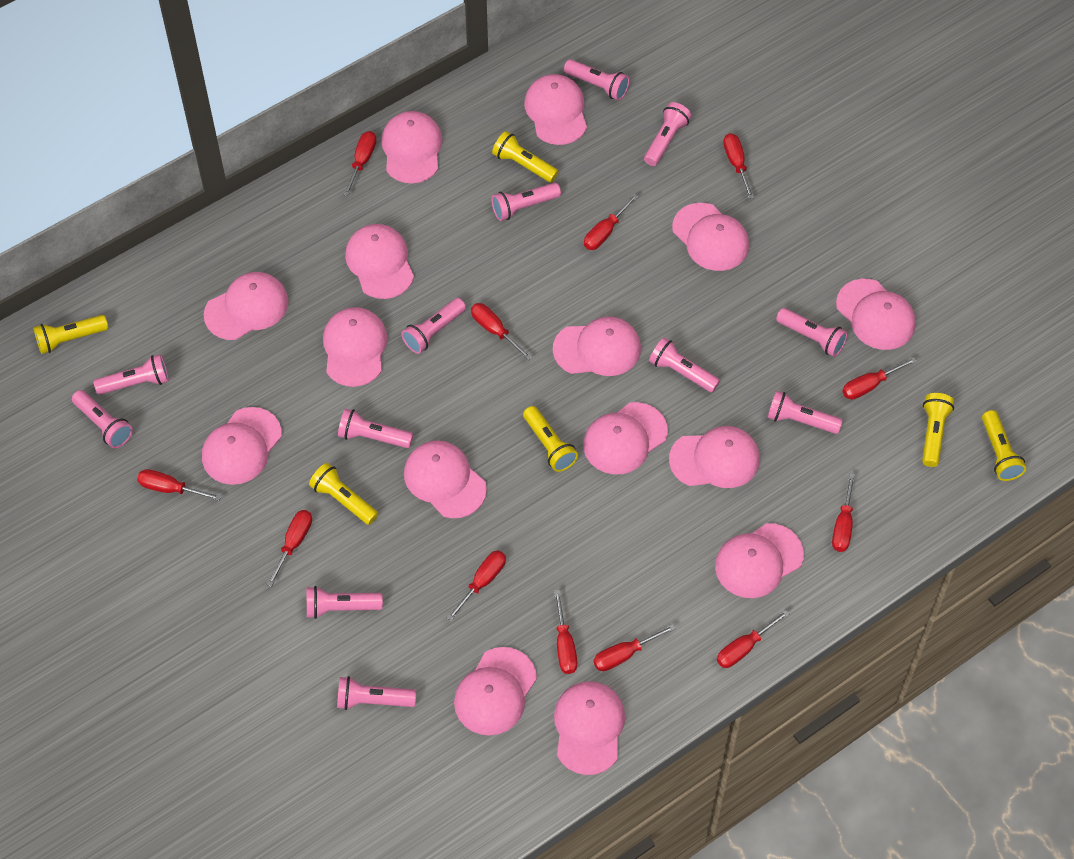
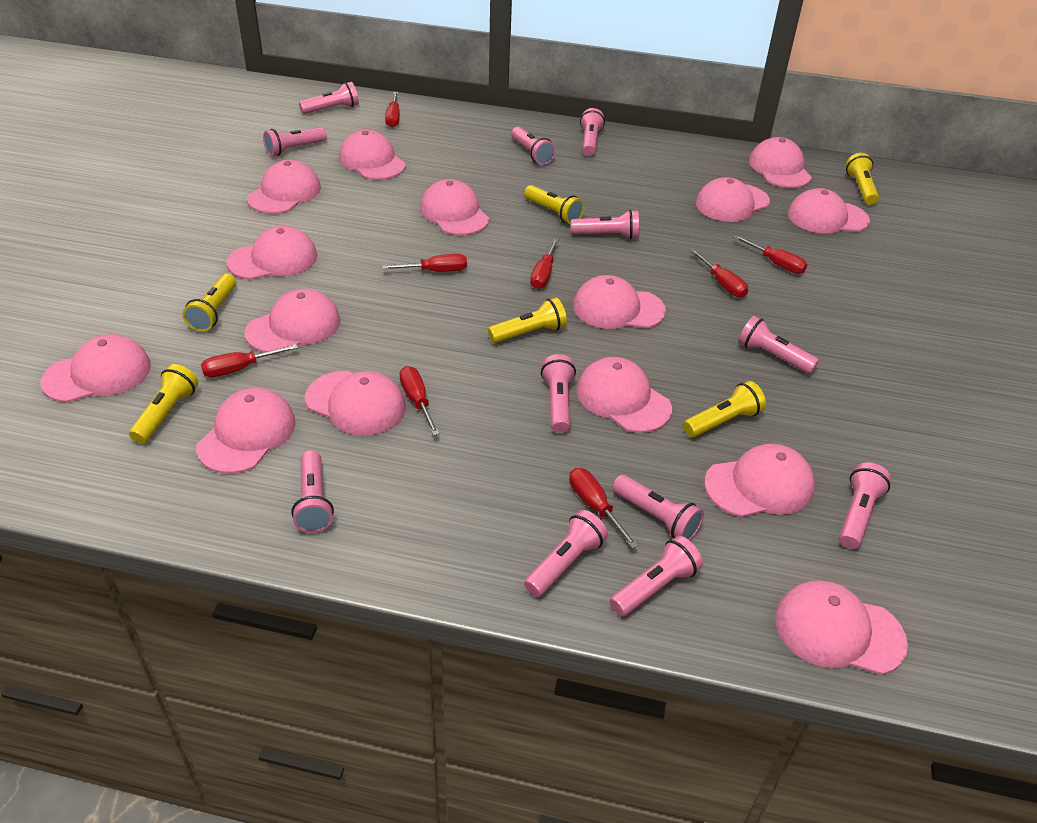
red screwdriver: 12 -> 8

